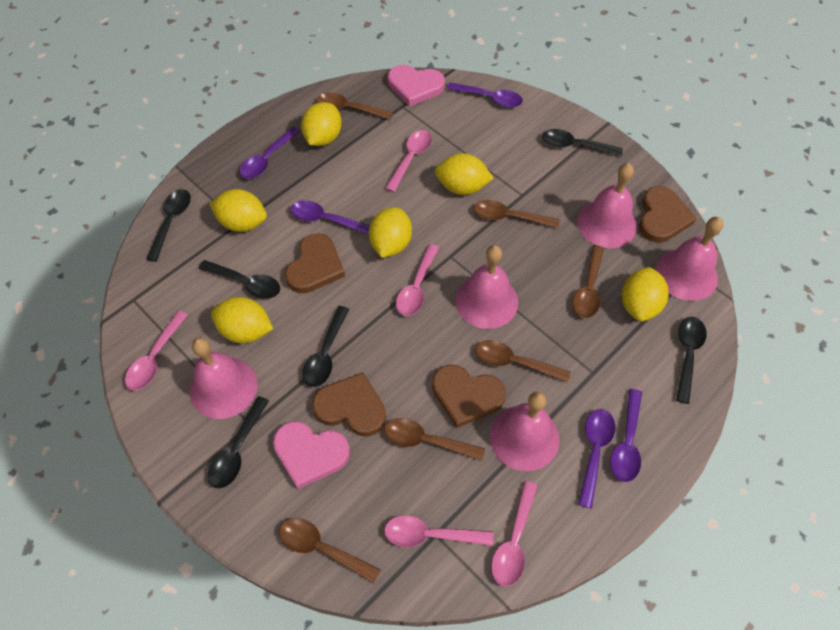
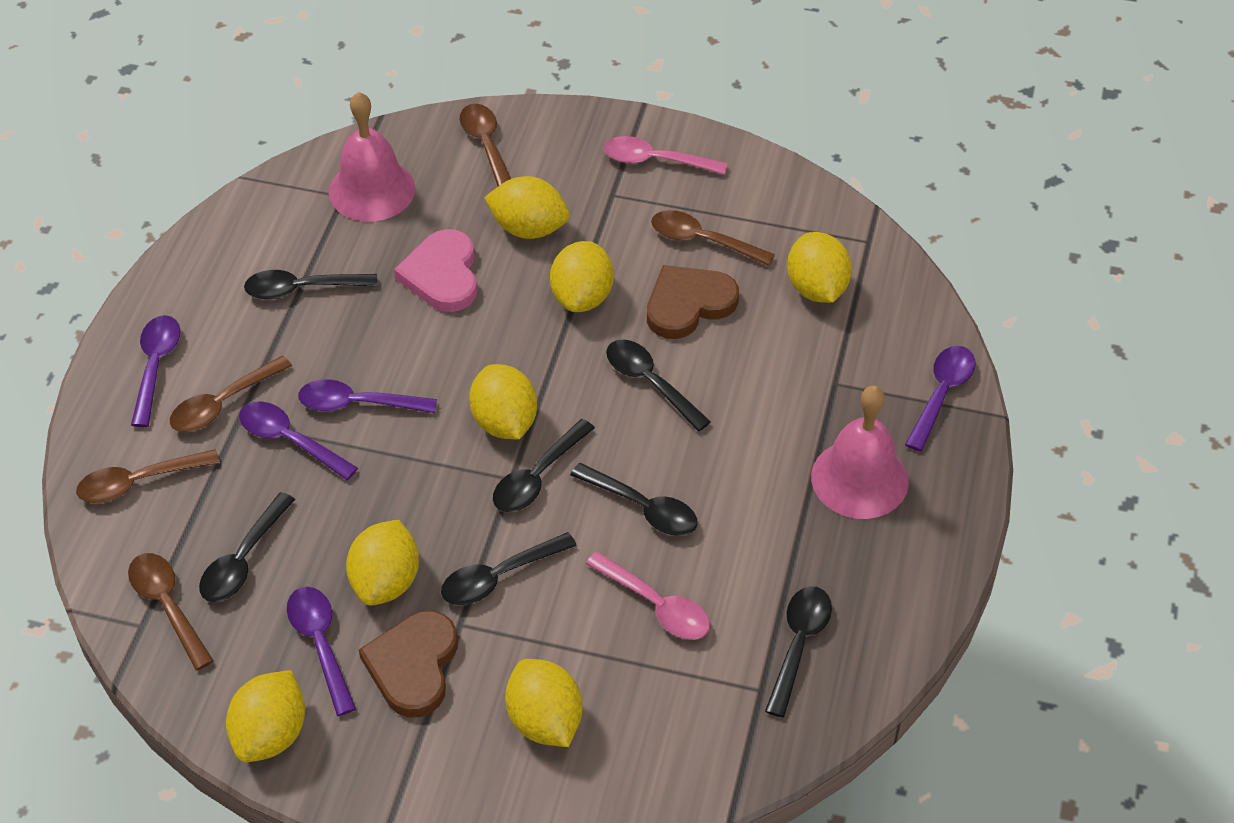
black spoon: 6 -> 7
brown heart: 4 -> 2
brown spoon: 6 -> 5
pink bell: 5 -> 2
pink heart: 2 -> 1
pink spoon: 5 -> 2
yellow lemon: 6 -> 7

